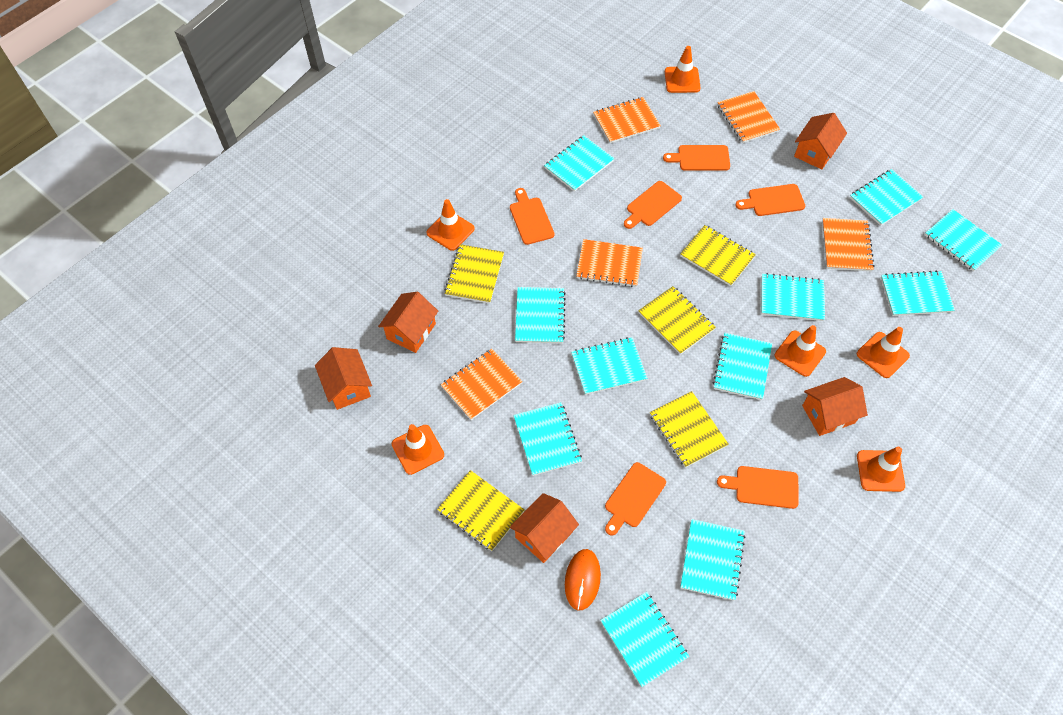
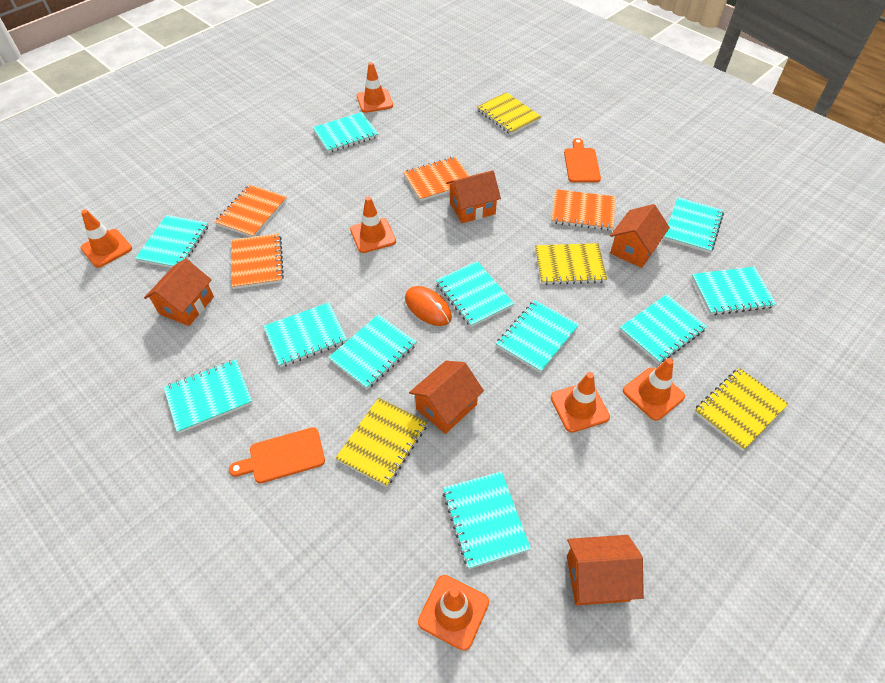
orange cutting board: 6 -> 2
orange notebook: 5 -> 4
yellow notebook: 5 -> 4

